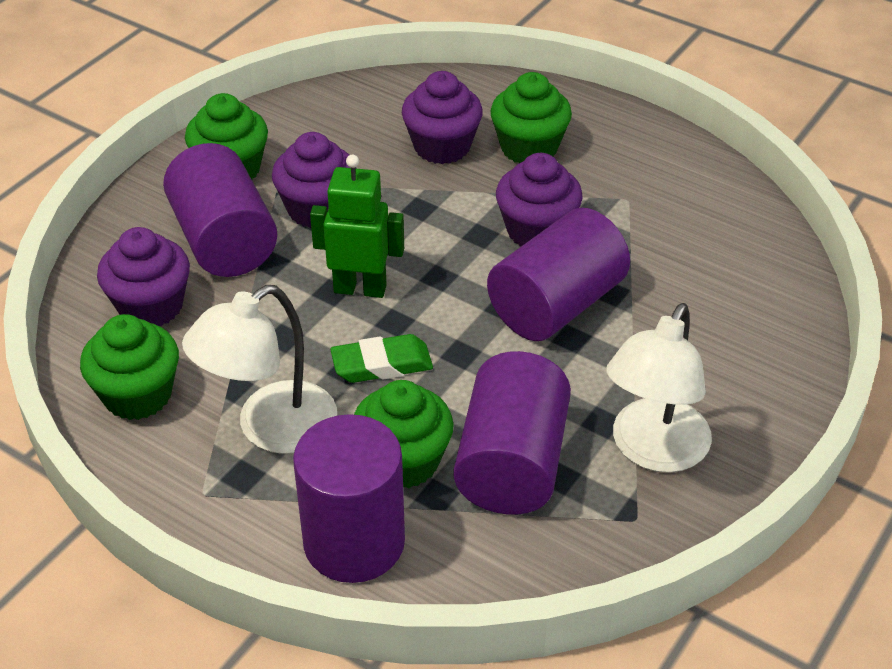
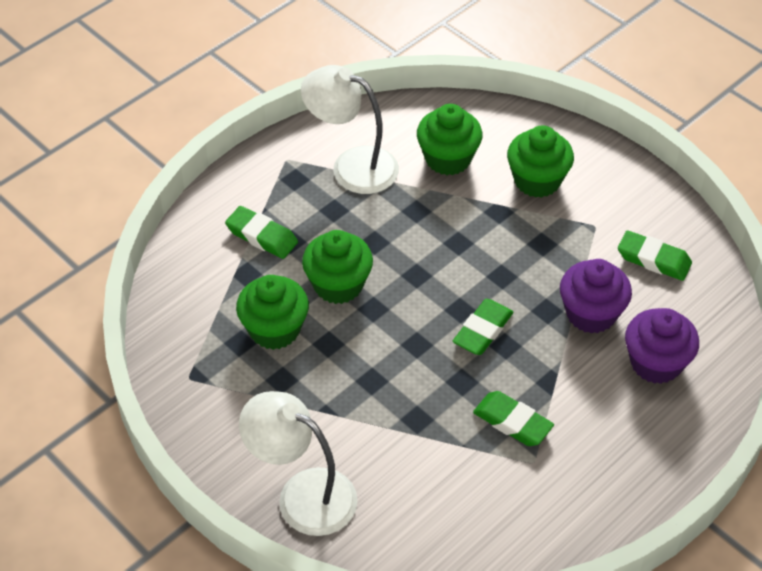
green eraser: 1 -> 4
green robot: 1 -> 0
purple cupcake: 4 -> 2
purple cylinder: 4 -> 0

